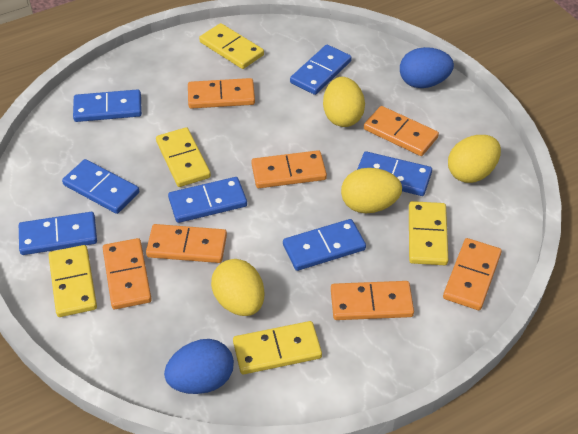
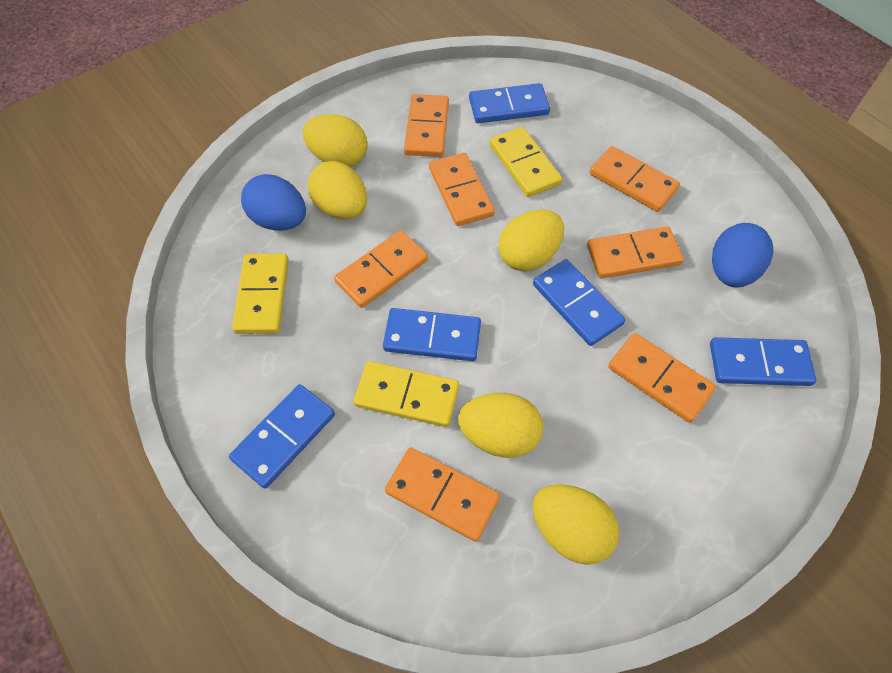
blue domino: 7 -> 5
yellow domino: 5 -> 3
yellow egg: 4 -> 5

